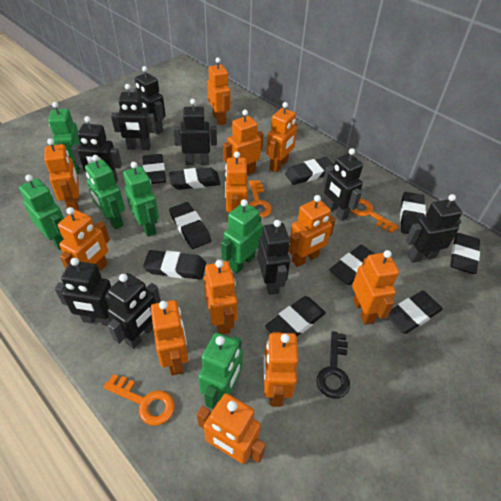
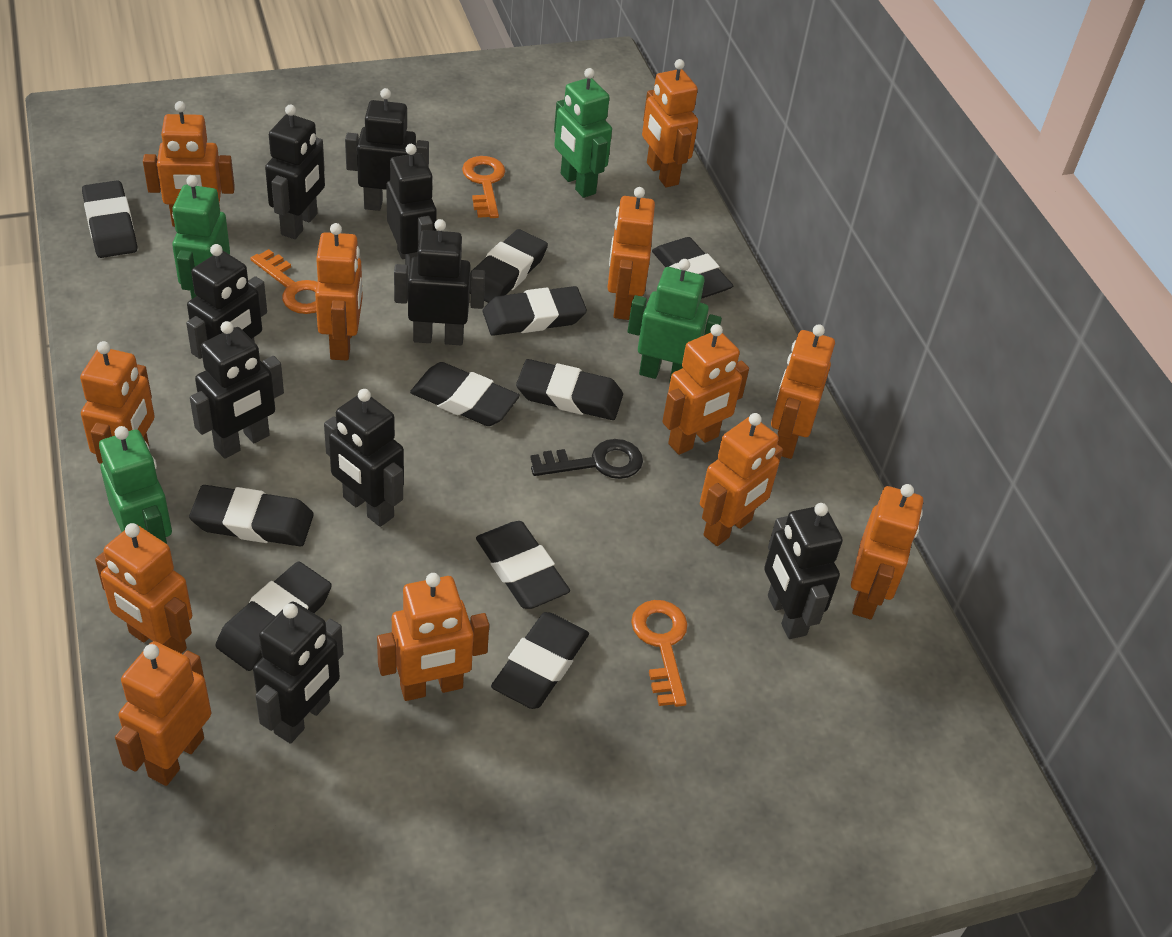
green robot: 6 -> 4

